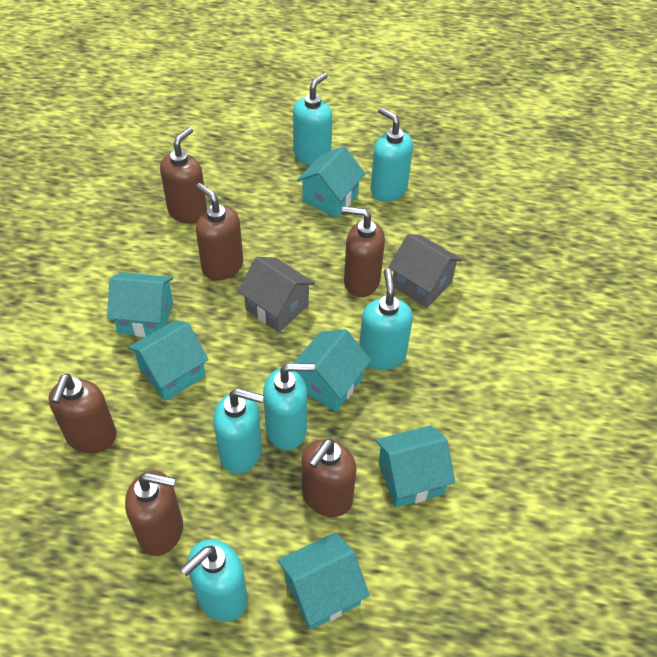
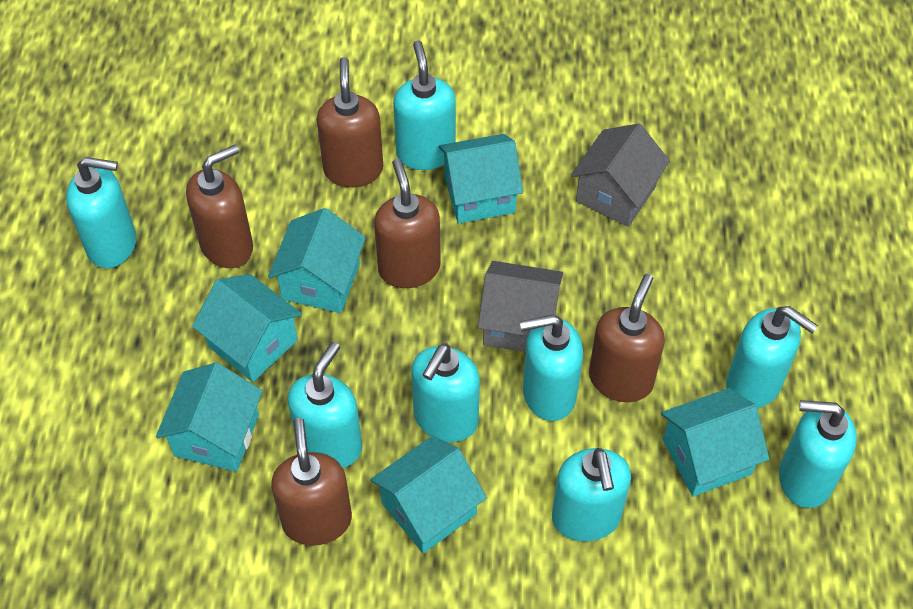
brown soap dispenser: 6 -> 5
turquoise soap dispenser: 6 -> 8

